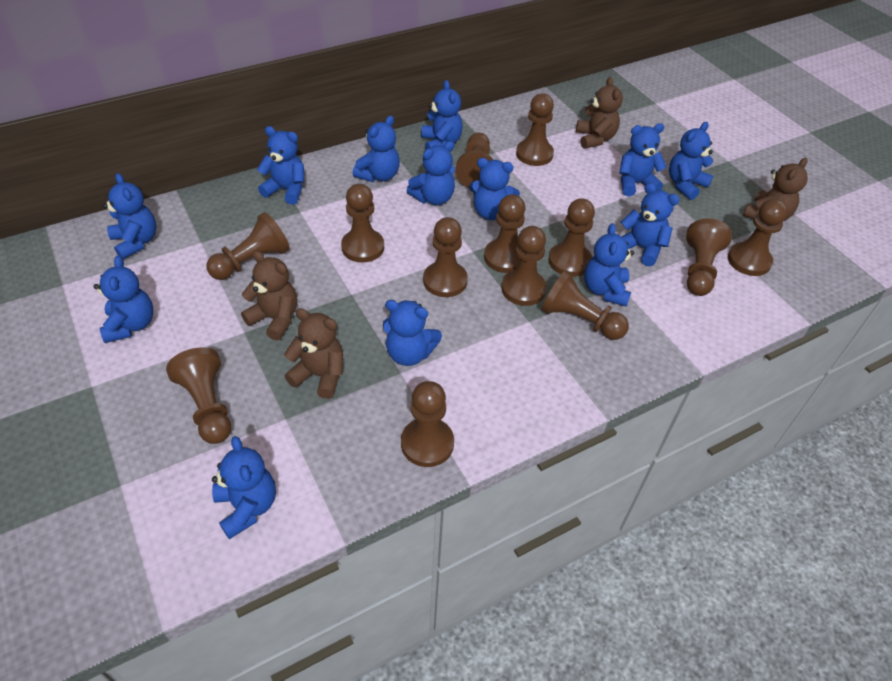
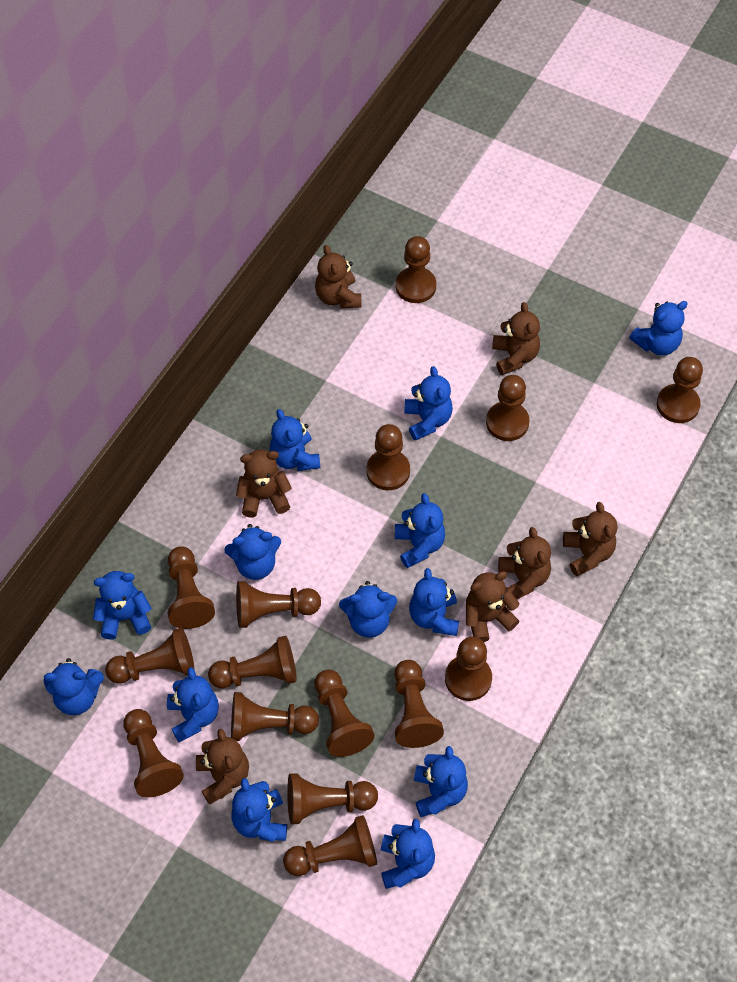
brown pawn: 13 -> 15
brown teddy bear: 4 -> 7

